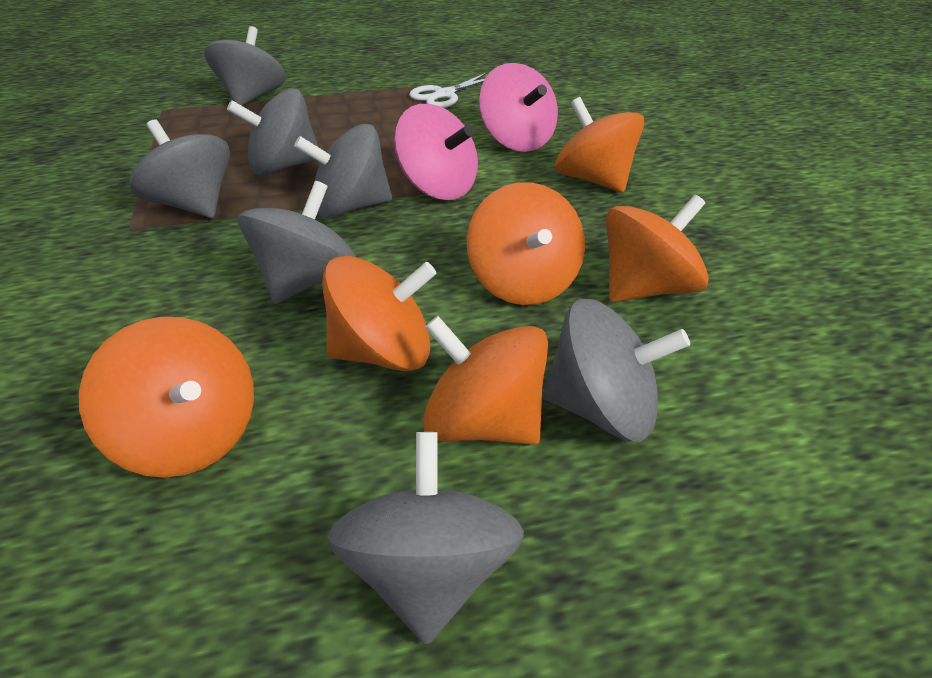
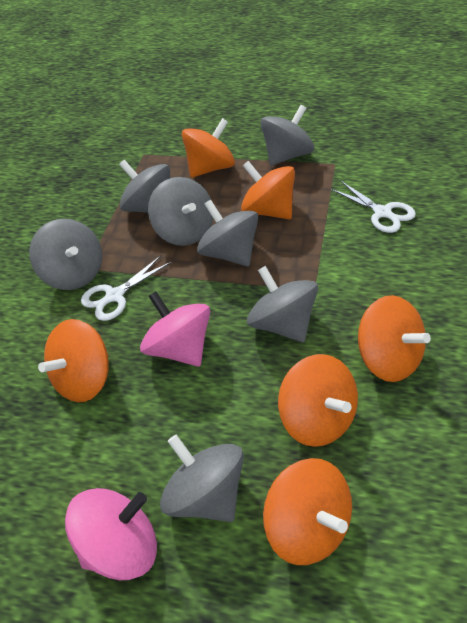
white scissors: 1 -> 2

